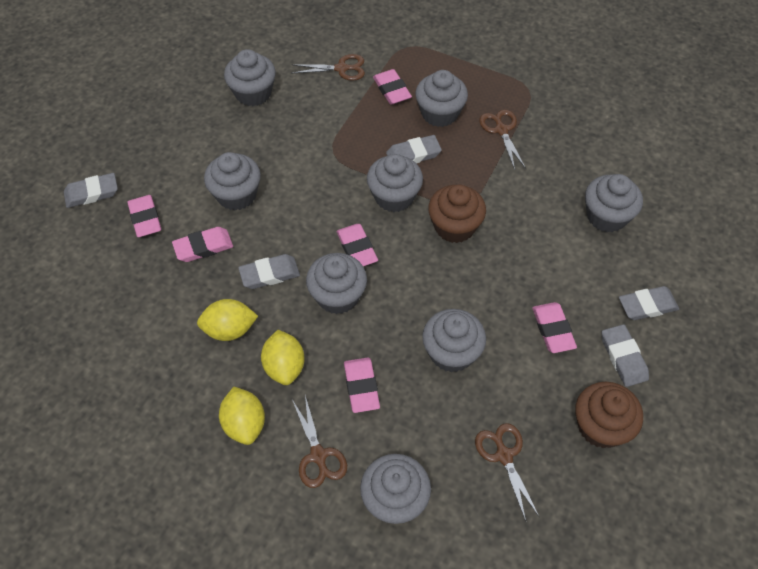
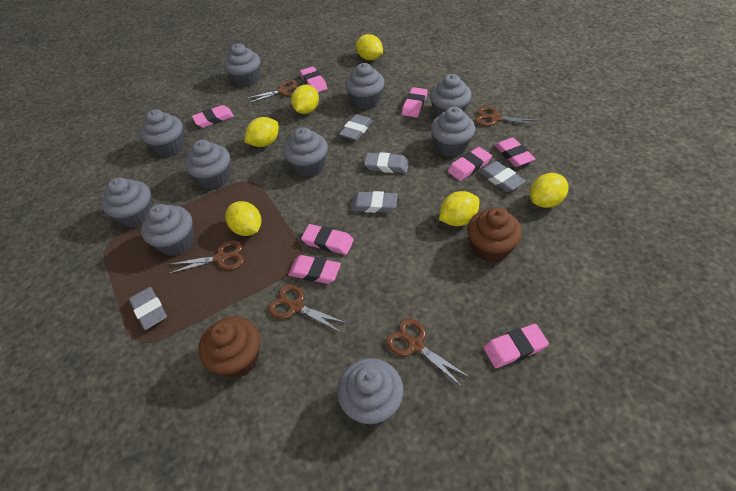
brown scissors: 4 -> 5
grey cupcake: 8 -> 10
pink eraser: 6 -> 8
yellow lemon: 3 -> 6

